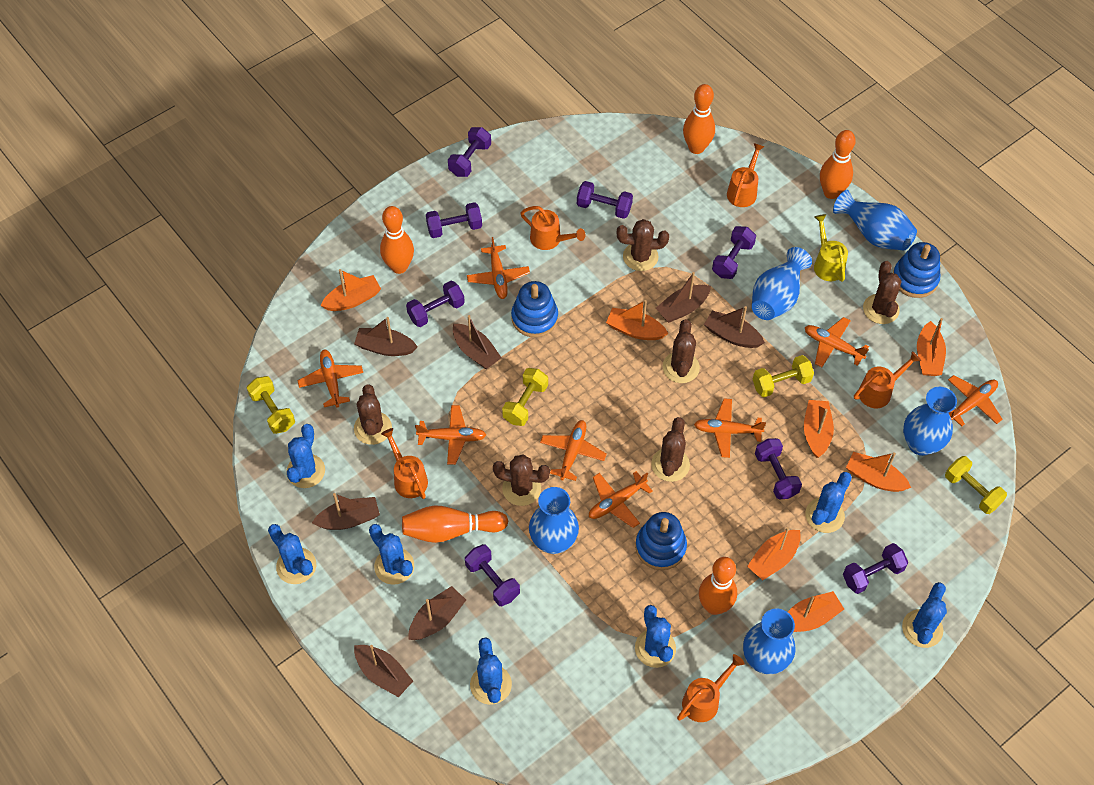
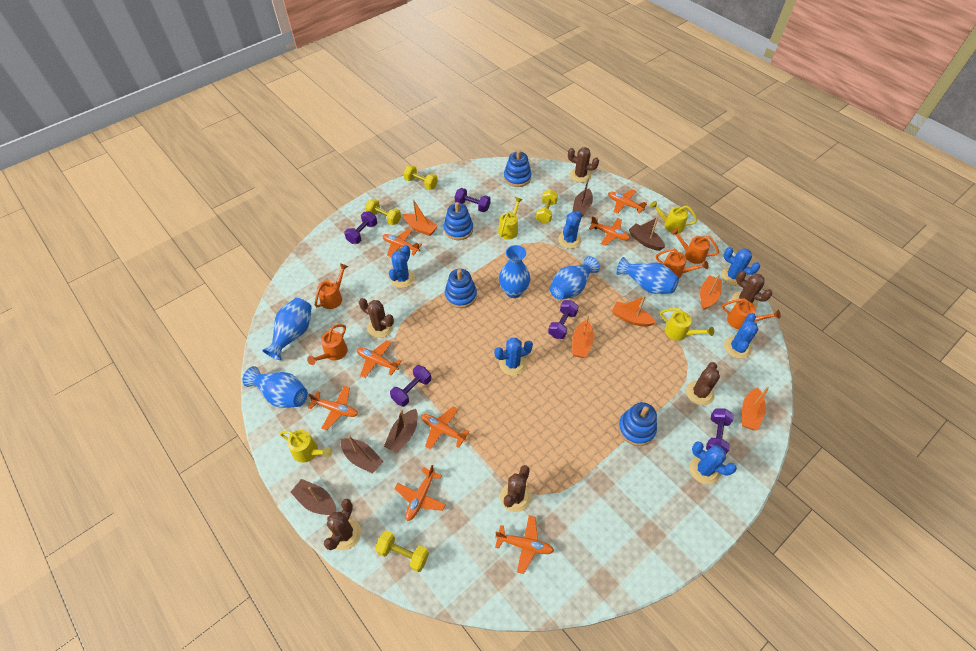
blue cactus: 7 -> 6
blue stacking toy: 3 -> 4
brown boat: 7 -> 5
orange boat: 7 -> 5
orange bowling pin: 5 -> 0
purple dumbbell: 8 -> 5
yellow watering can: 1 -> 4

